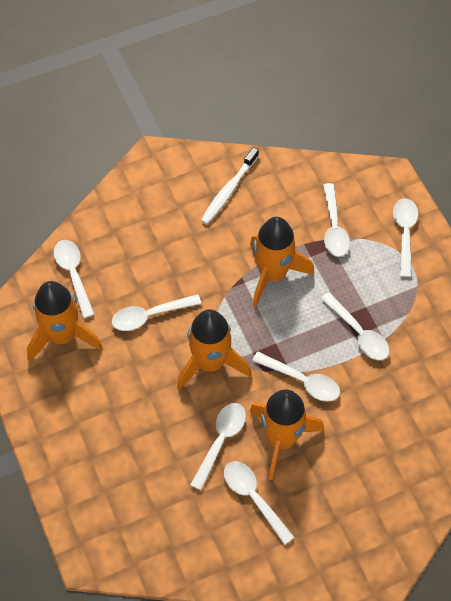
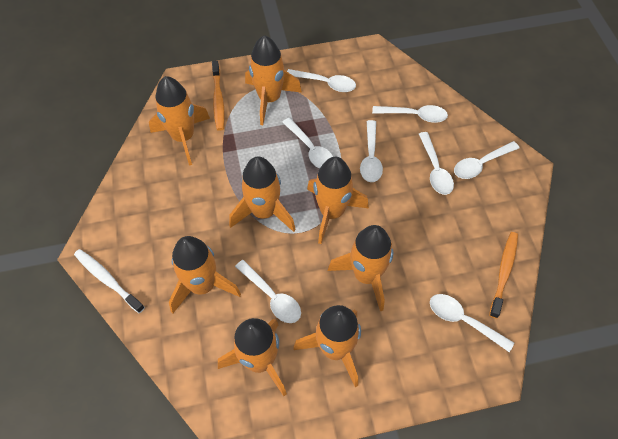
orange rocket: 4 -> 8
orange toothbrush: 0 -> 2

